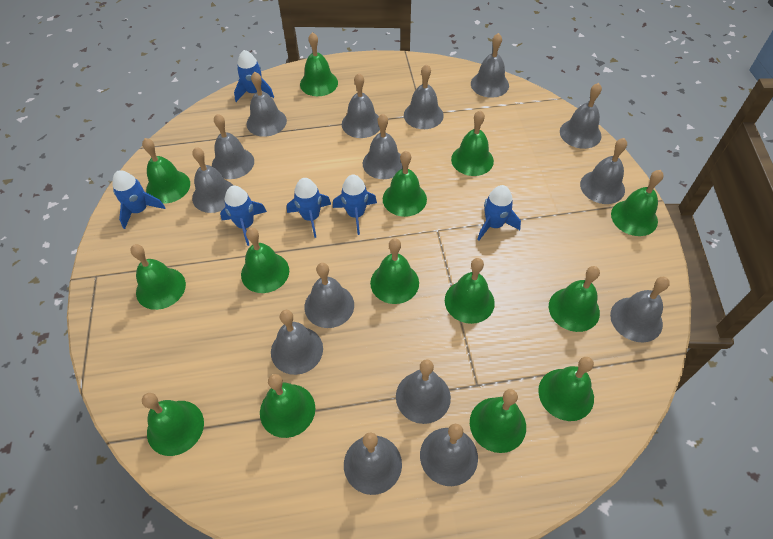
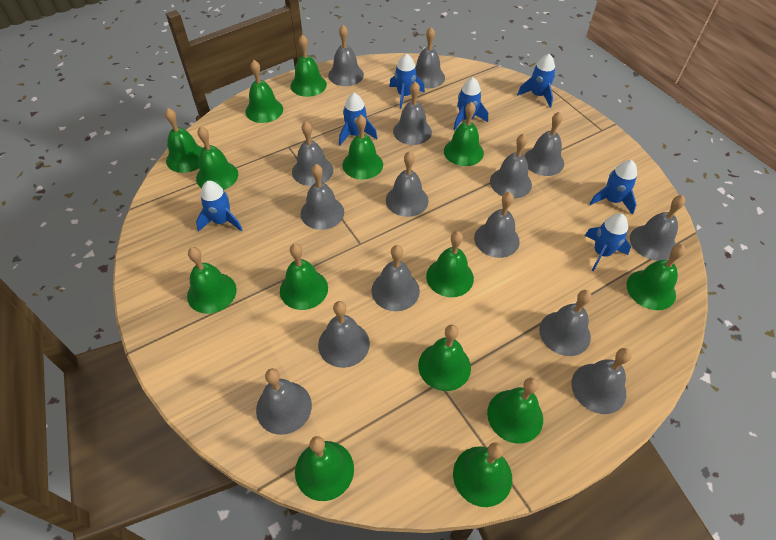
blue rocket: 6 -> 7

